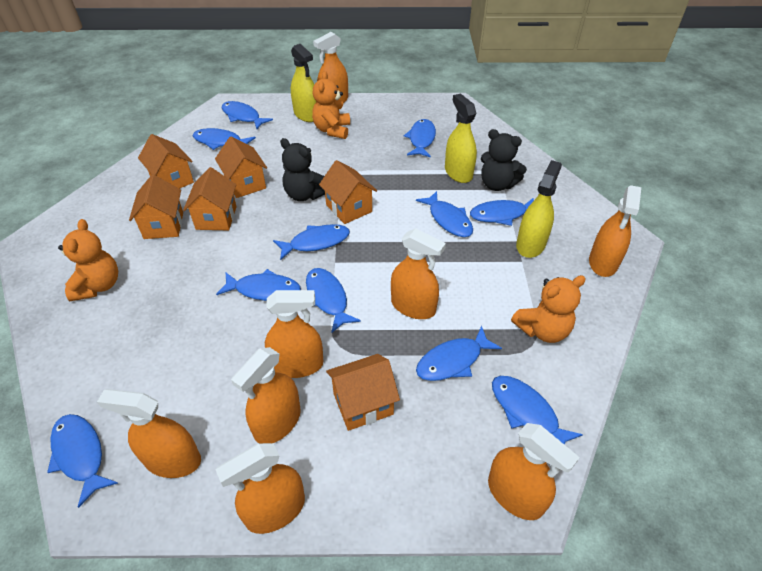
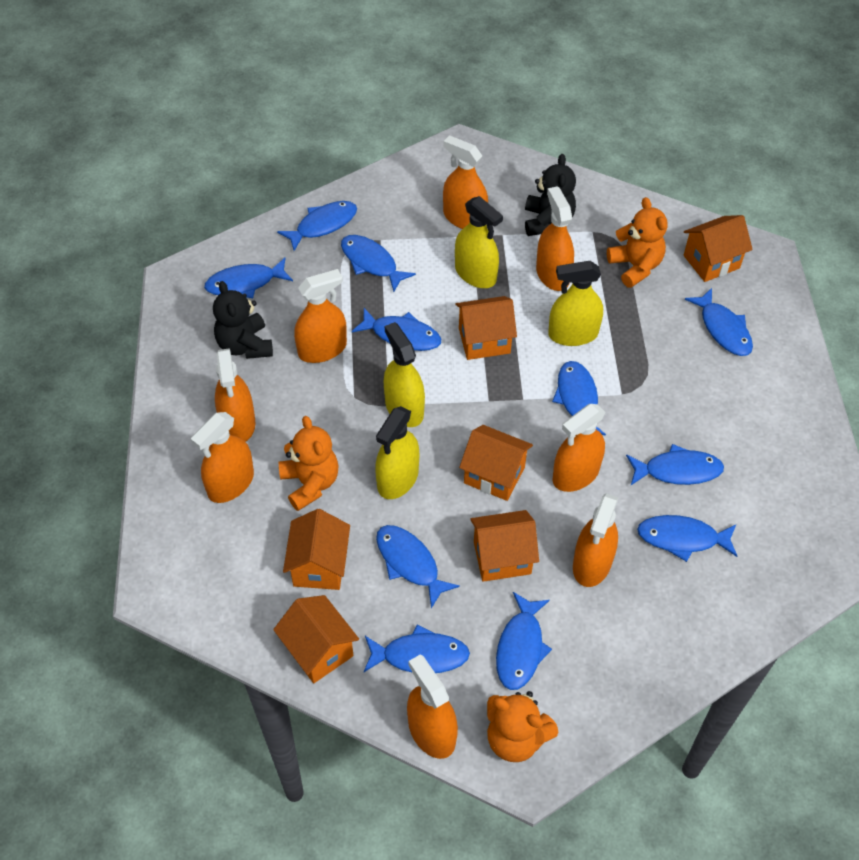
yellow spray bottle: 3 -> 4

